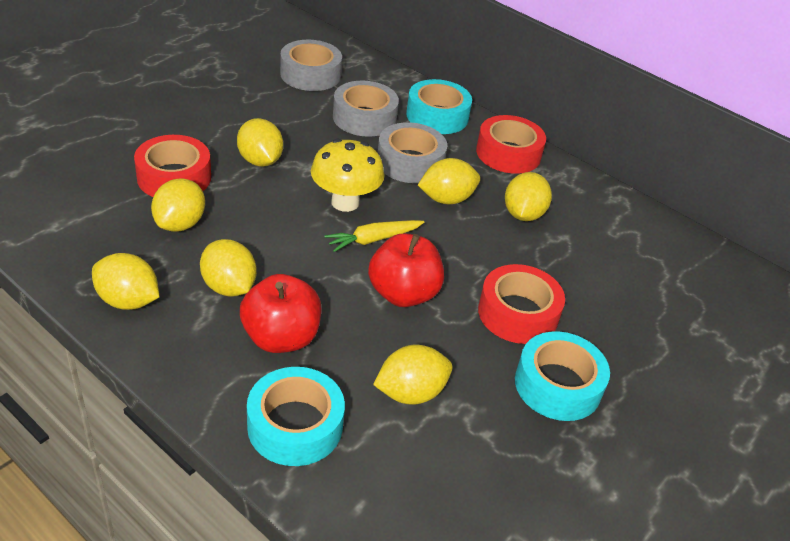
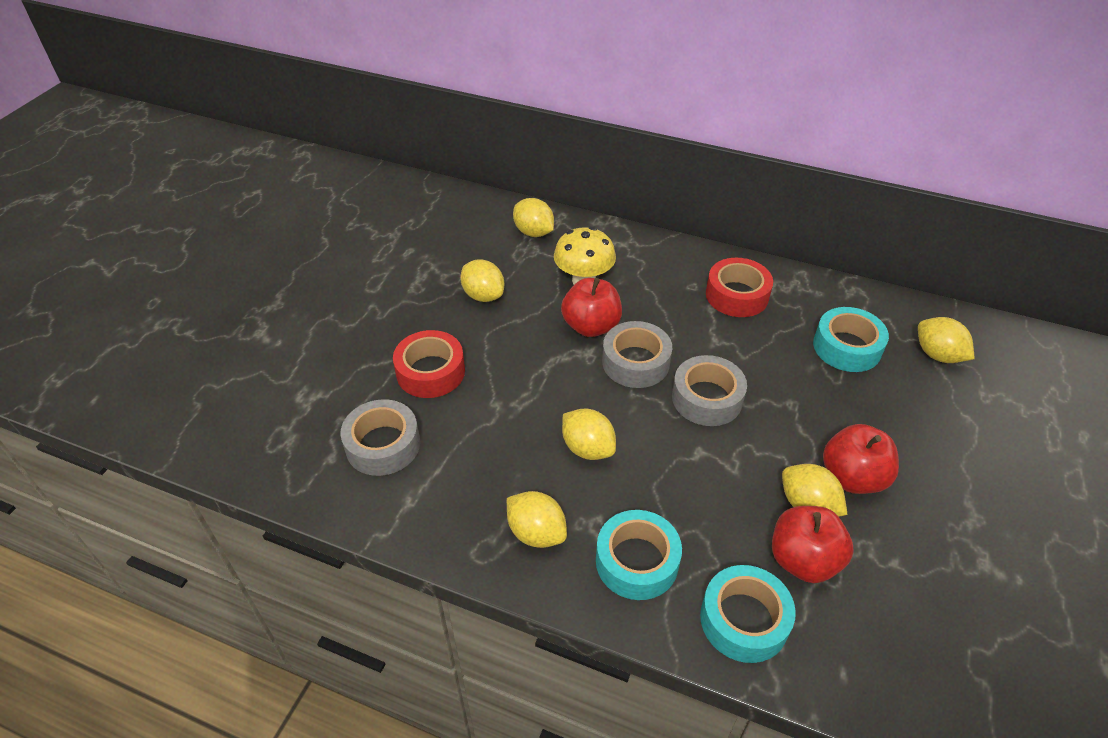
red apple: 2 -> 3
red tape: 3 -> 2
yellow carrot: 1 -> 0
yellow lemon: 7 -> 6

